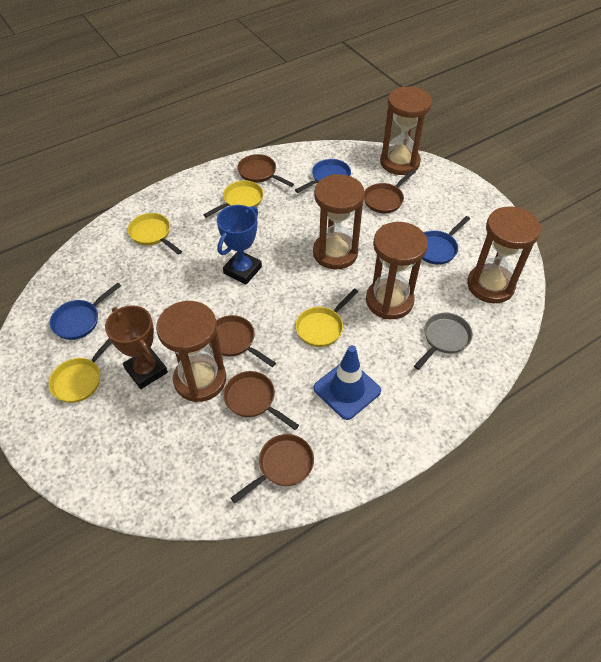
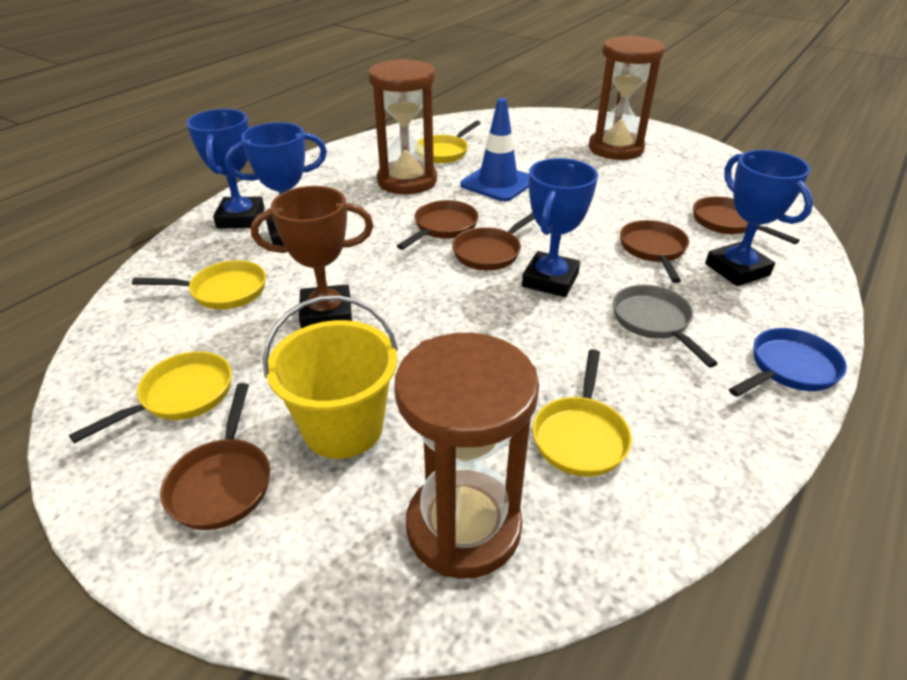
blue pan: 3 -> 1
blue trophy: 1 -> 4
brown hourglass: 5 -> 3
yellow bucket: 0 -> 1

